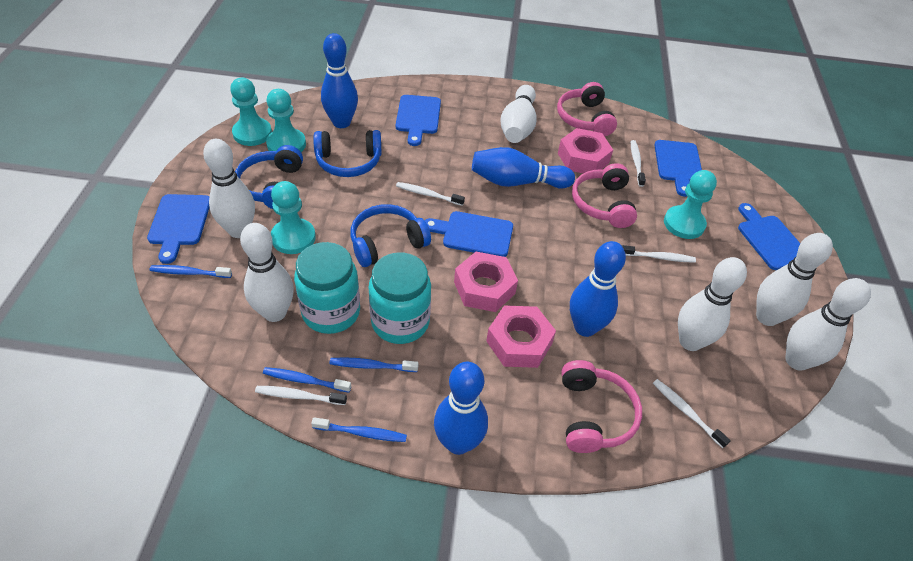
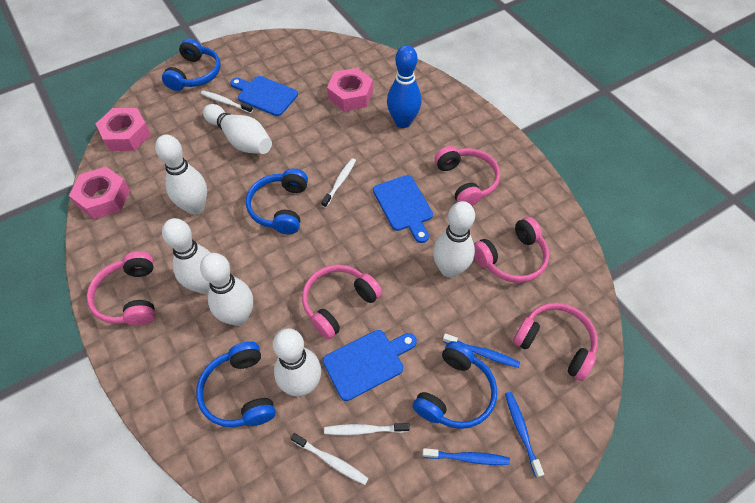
blue bowling pin: 4 -> 1
blue cutting board: 5 -> 3
blue headphones: 3 -> 4
blue toothbrush: 4 -> 3
pink headphones: 3 -> 5
turquoise jar: 2 -> 0
turquoise pawn: 4 -> 0
white toothbrush: 5 -> 4

